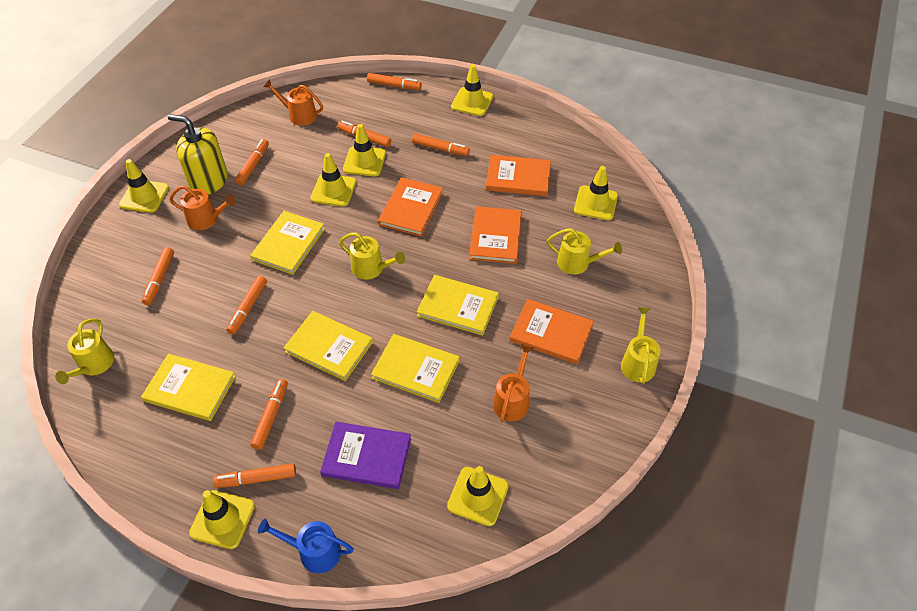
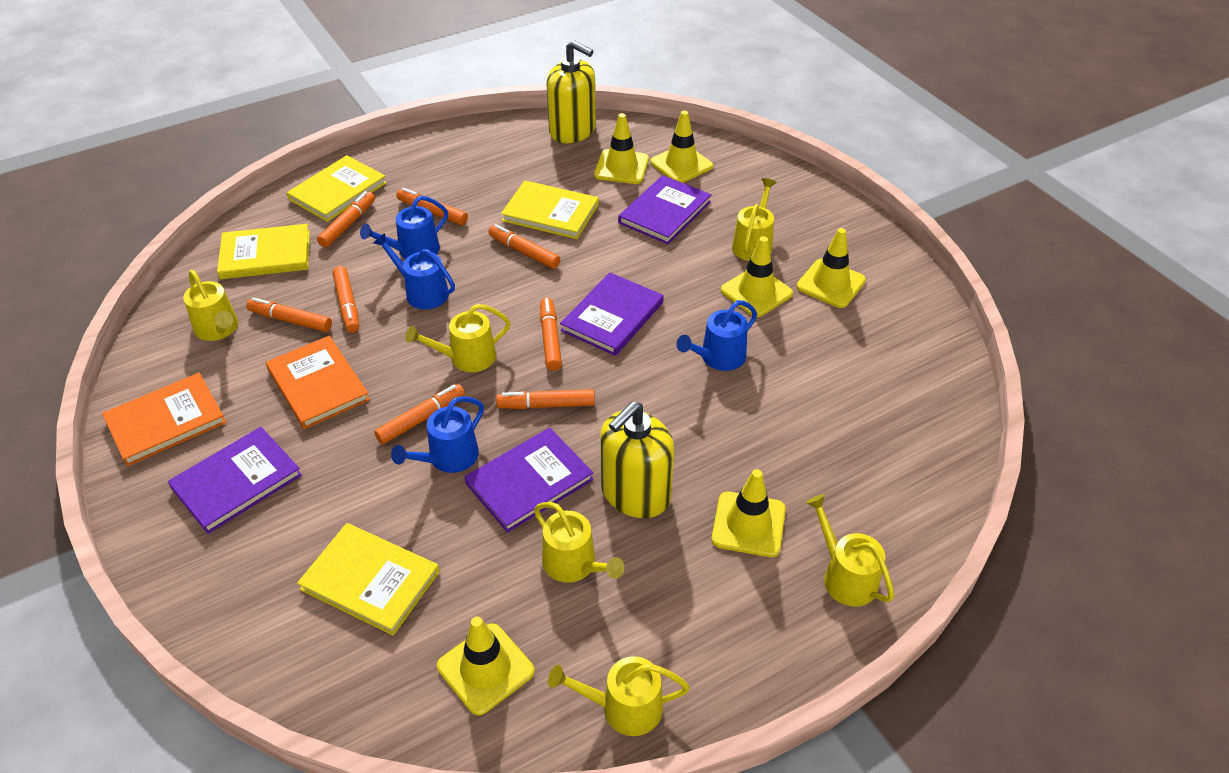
blue watering can: 1 -> 4
orange book: 4 -> 2
orange watering can: 3 -> 0
purple book: 1 -> 4
yellow book: 5 -> 4
yellow soap dispenser: 1 -> 2
yellow traffic cone: 7 -> 6
yellow watering can: 4 -> 6

